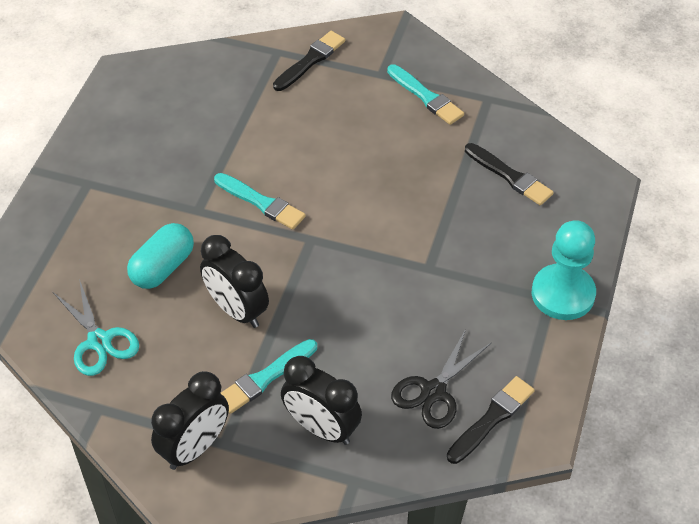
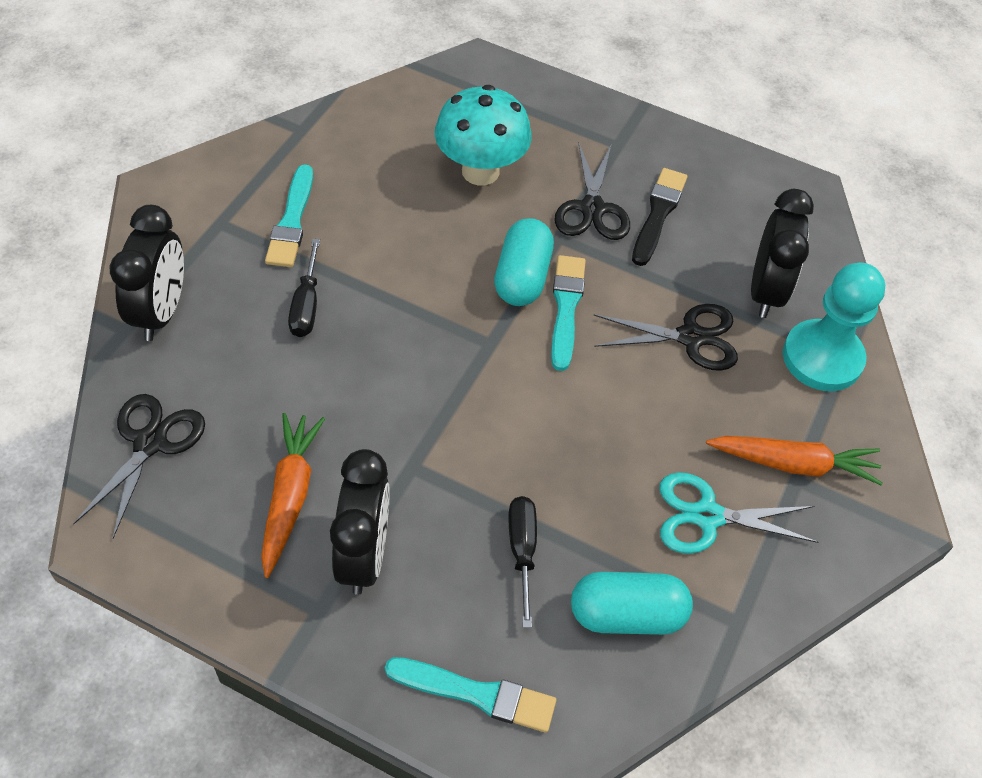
black brush: 3 -> 1
black scissors: 1 -> 3
black screwdriver: 0 -> 2
orange carrot: 0 -> 2
turquoise capsule: 1 -> 2
turquoise mushroom: 0 -> 1

